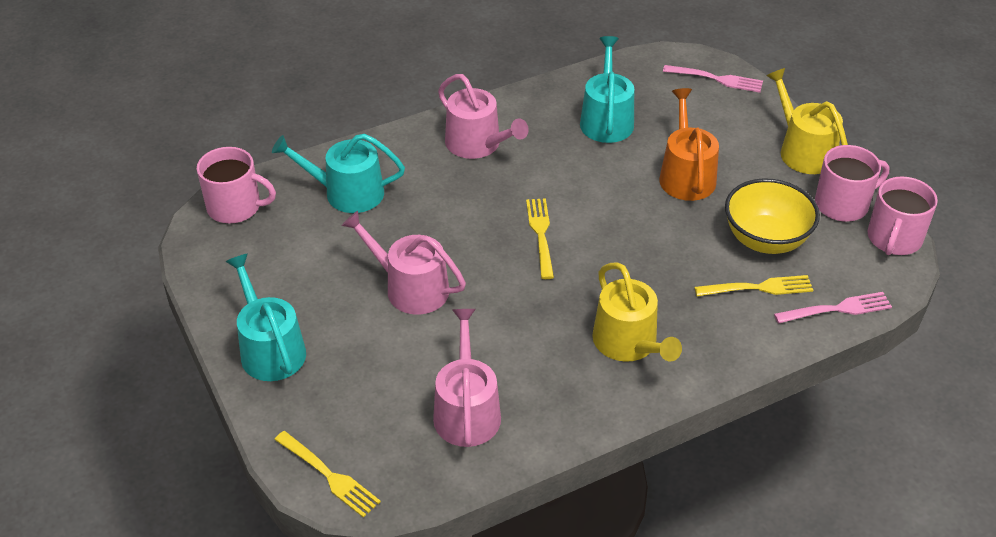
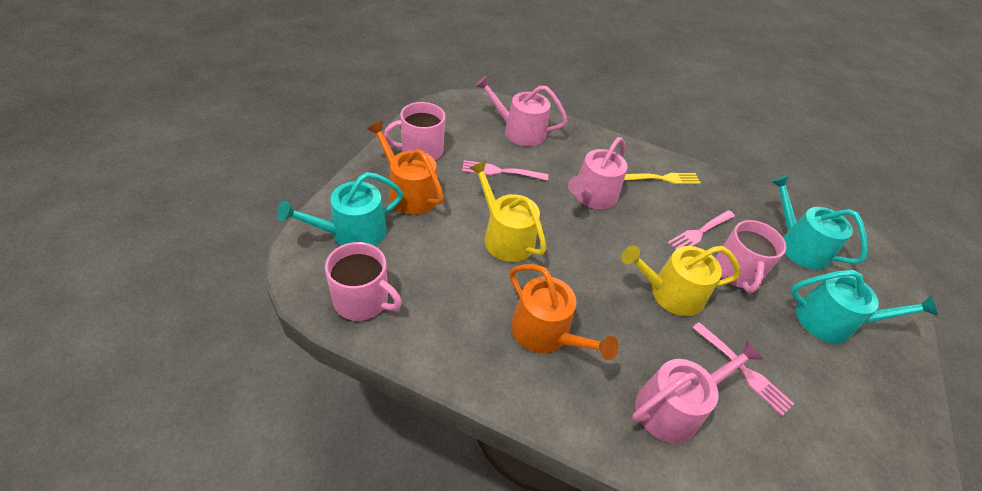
orange watering can: 1 -> 2
pink fork: 2 -> 3
yellow bowl: 1 -> 0
yellow fork: 3 -> 1

